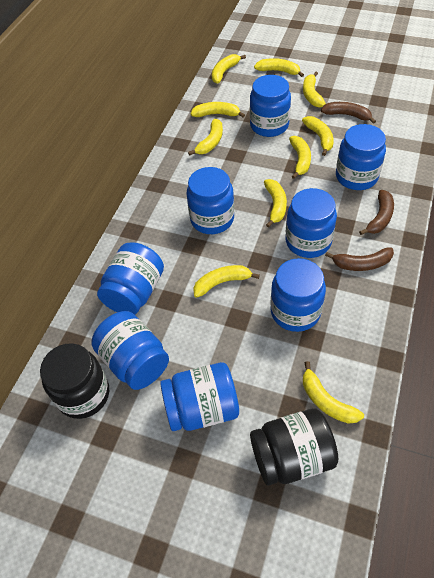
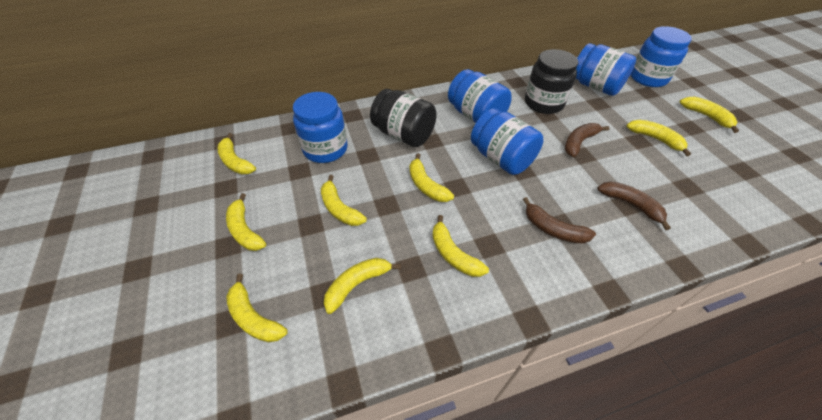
blue jar: 8 -> 5
yellow banana: 10 -> 9

